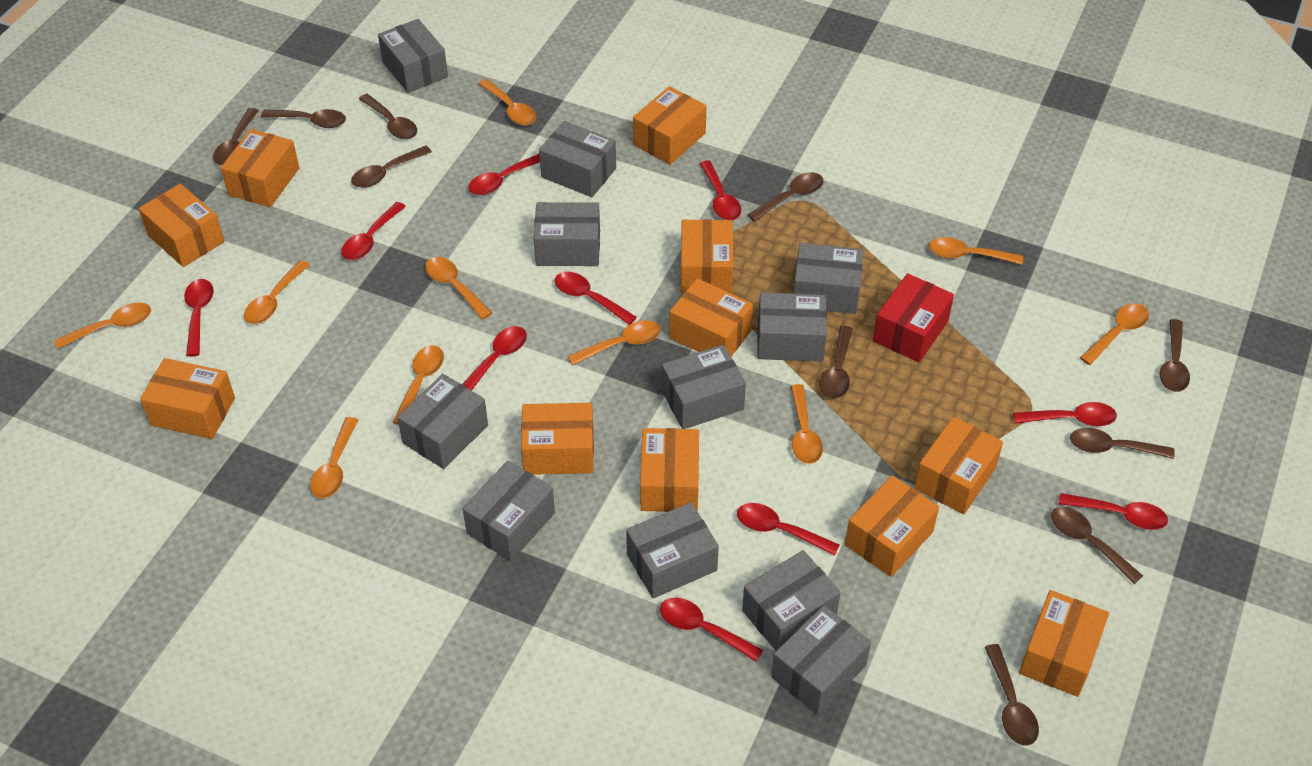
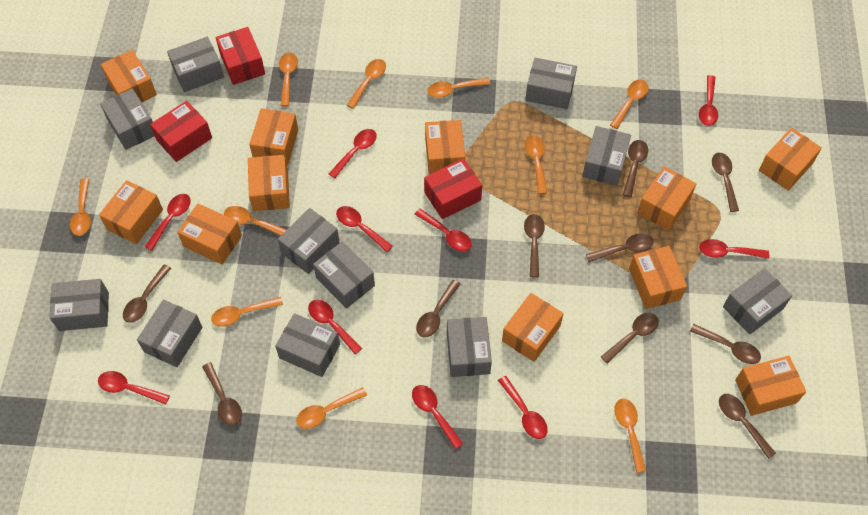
red box: 1 -> 3

